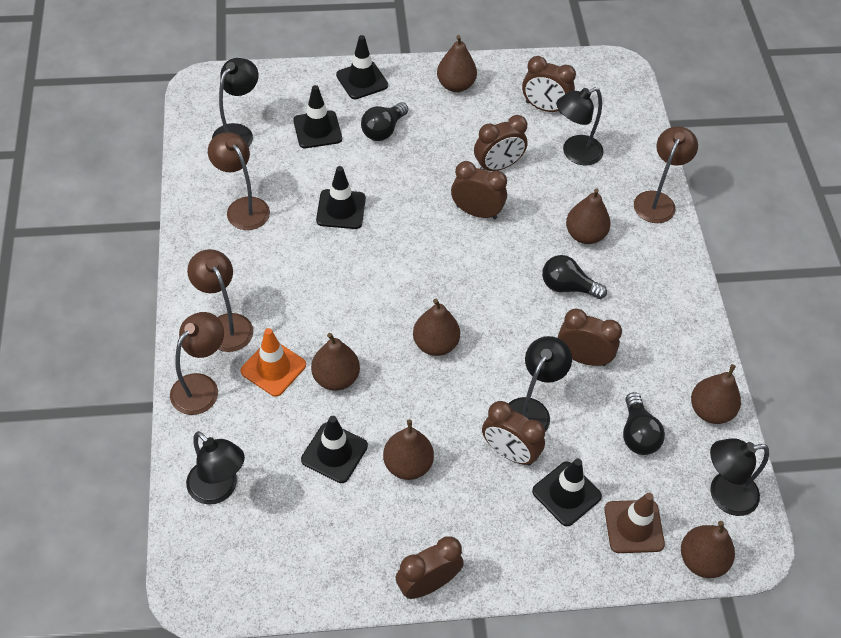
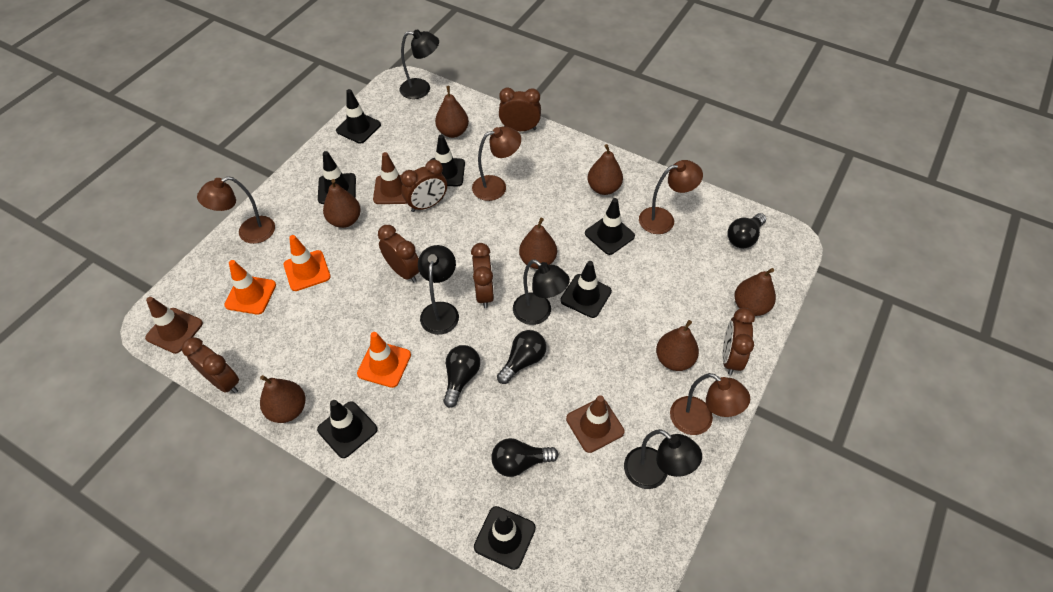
black lamp: 5 -> 4
black light bulb: 3 -> 4
black traffic cone: 5 -> 7
brown traffic cone: 1 -> 3
orange traffic cone: 1 -> 3

